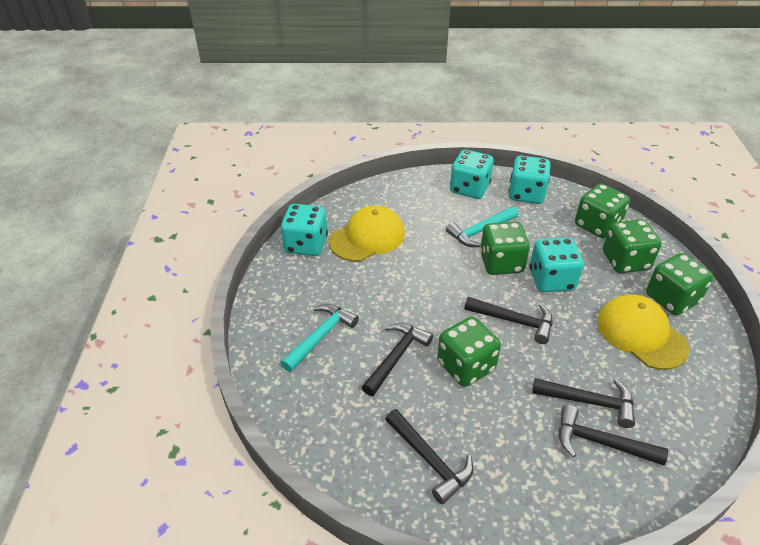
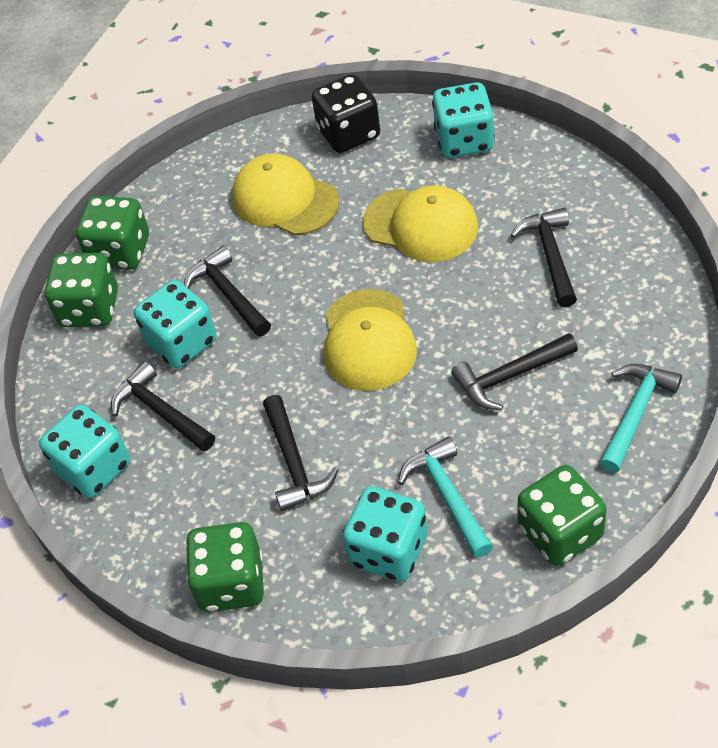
black dice: 0 -> 1
green dice: 5 -> 4
yellow cap: 2 -> 3

